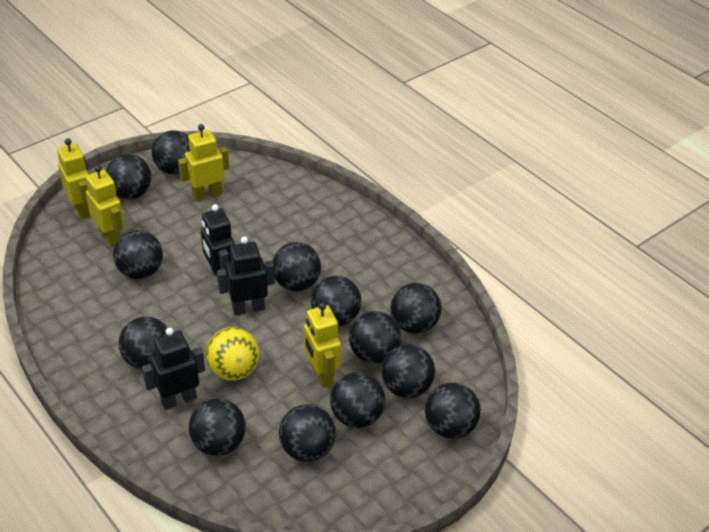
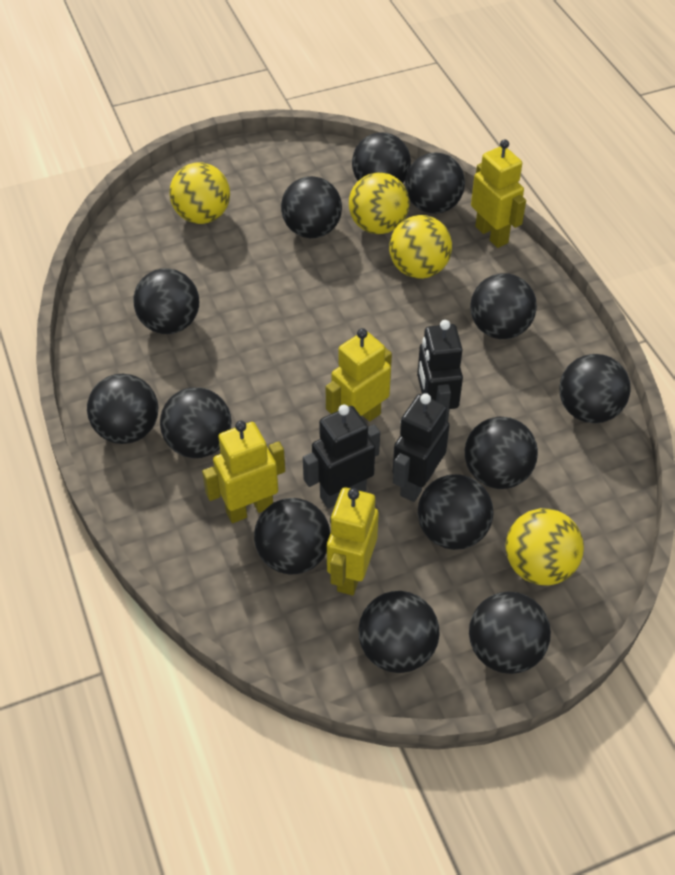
yellow ball: 1 -> 4

